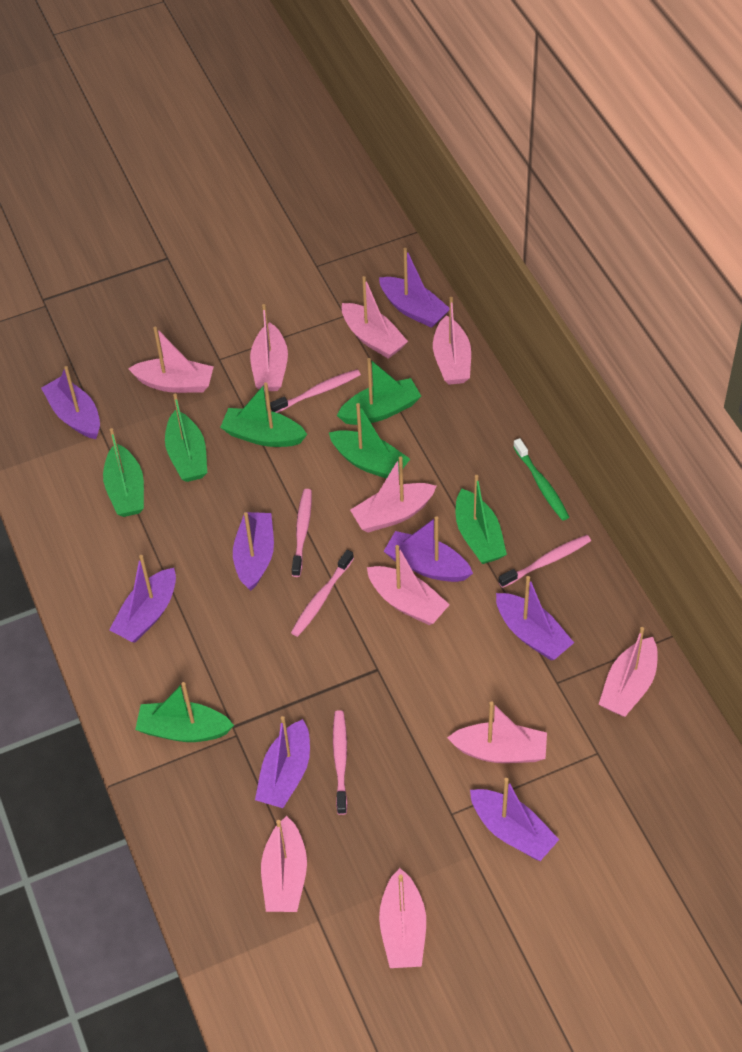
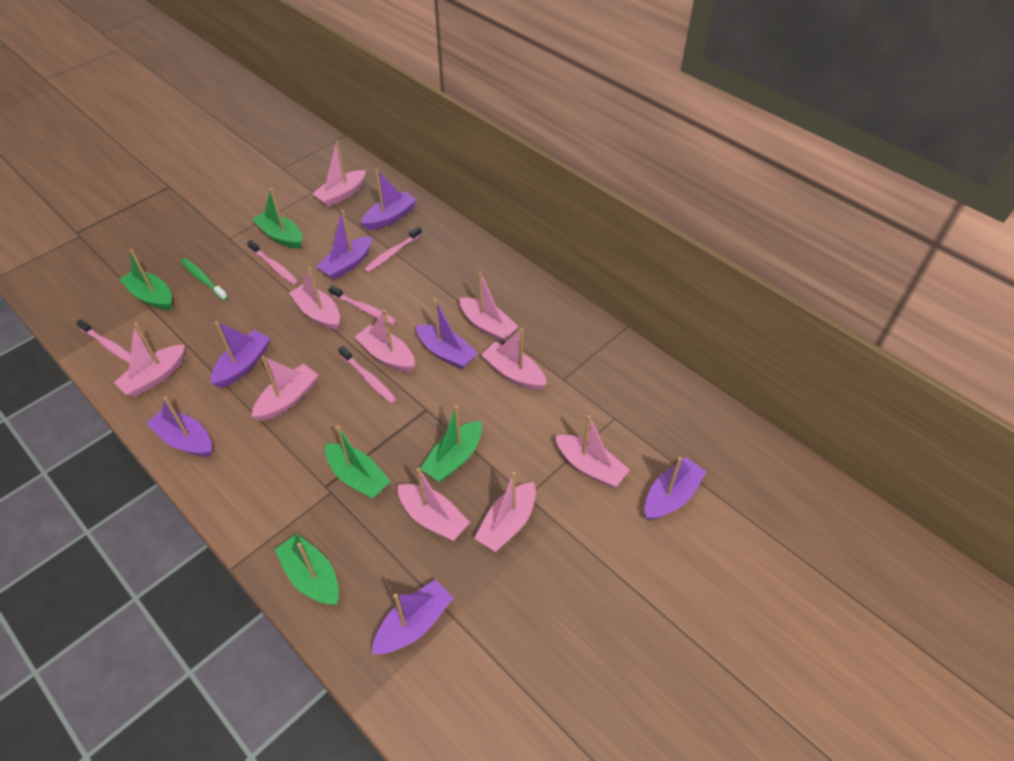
green boat: 7 -> 5
purple boat: 8 -> 7

